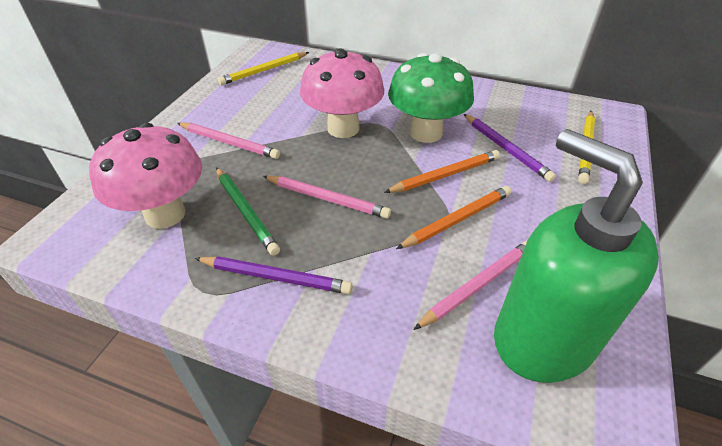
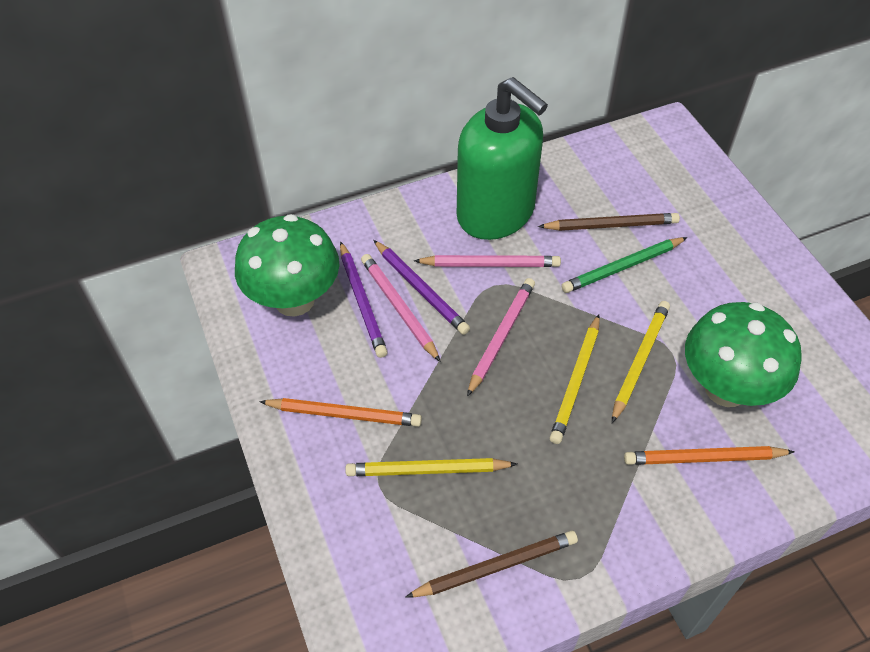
brown pencil: 0 -> 2
green mushroom: 1 -> 2
pink mushroom: 2 -> 0
yellow pencil: 2 -> 3

